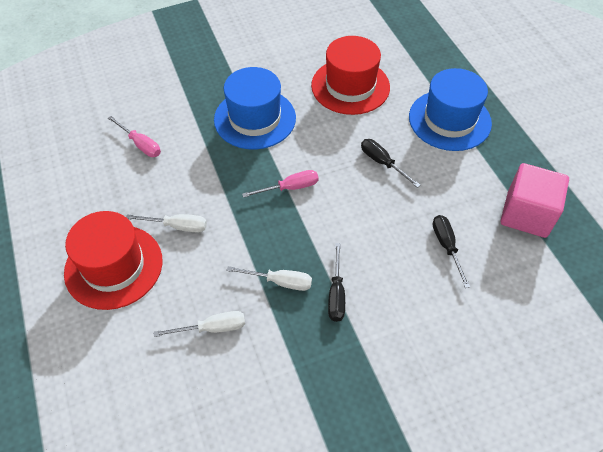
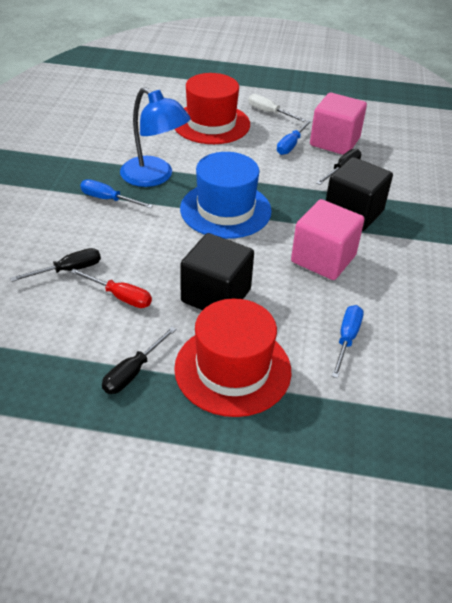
black cube: 0 -> 2
blue hat: 2 -> 1
blue lamp: 0 -> 1
blue screwdriver: 0 -> 3
pink cube: 1 -> 2
pink screwdriver: 2 -> 0
red screwdriver: 0 -> 1
white screwdriver: 3 -> 1

